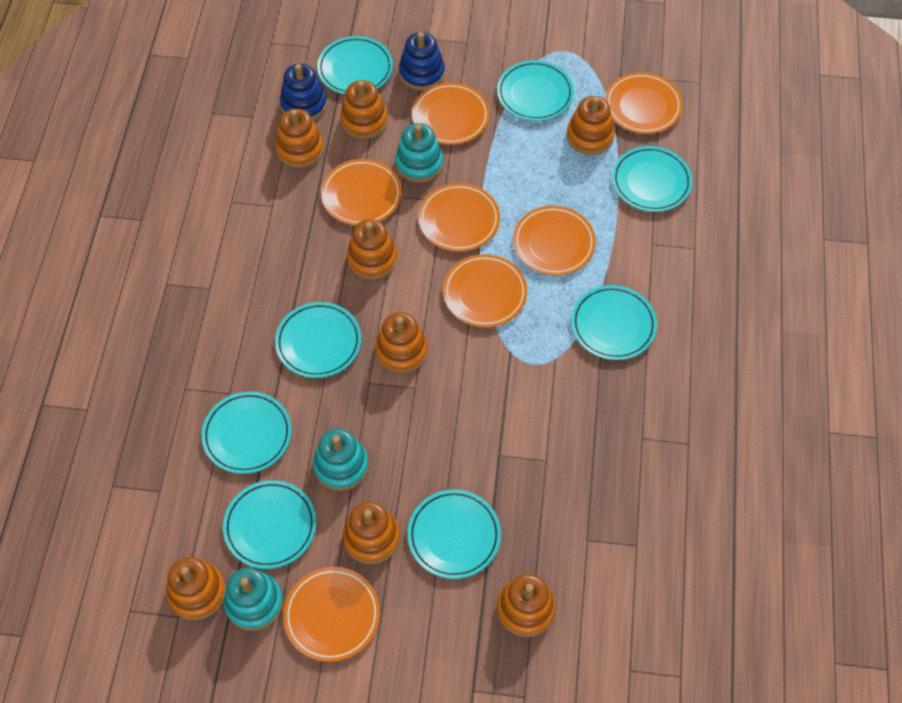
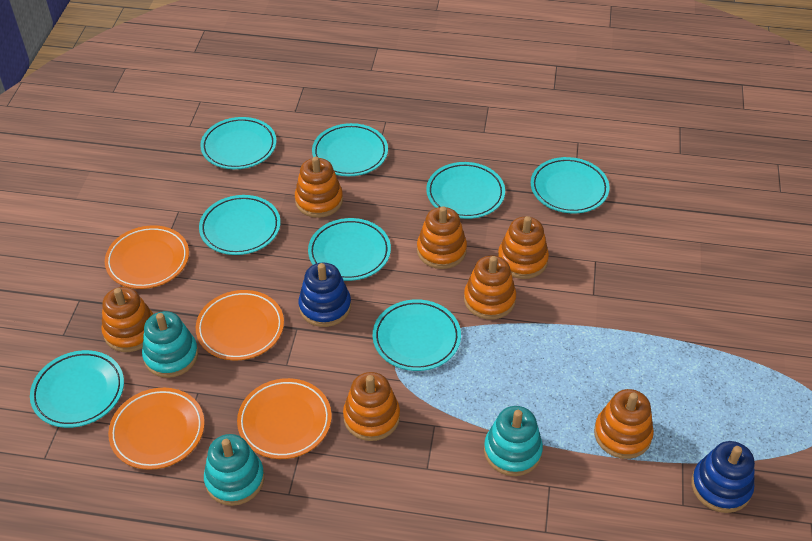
orange plate: 7 -> 4
orange stacking toy: 8 -> 7

